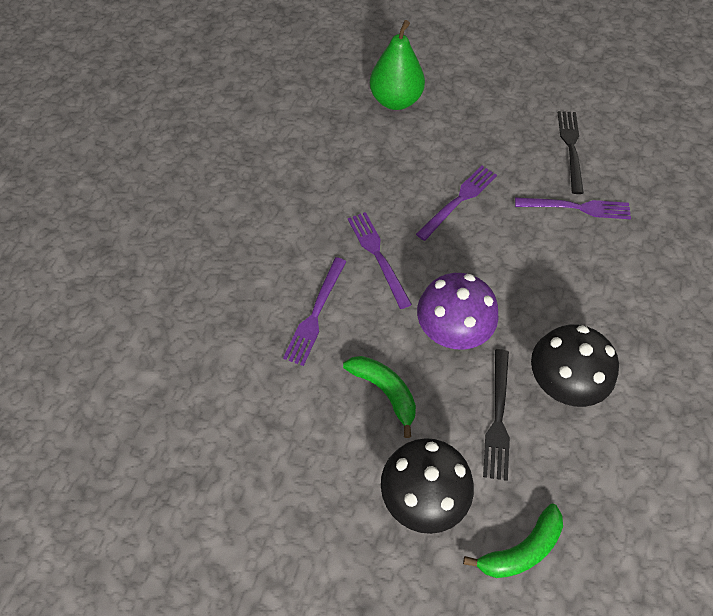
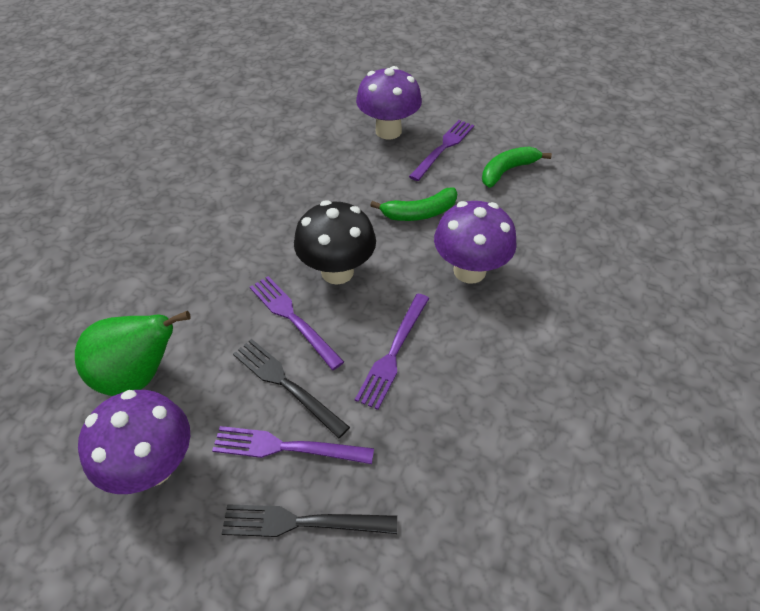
black mushroom: 2 -> 1
purple mushroom: 1 -> 3

